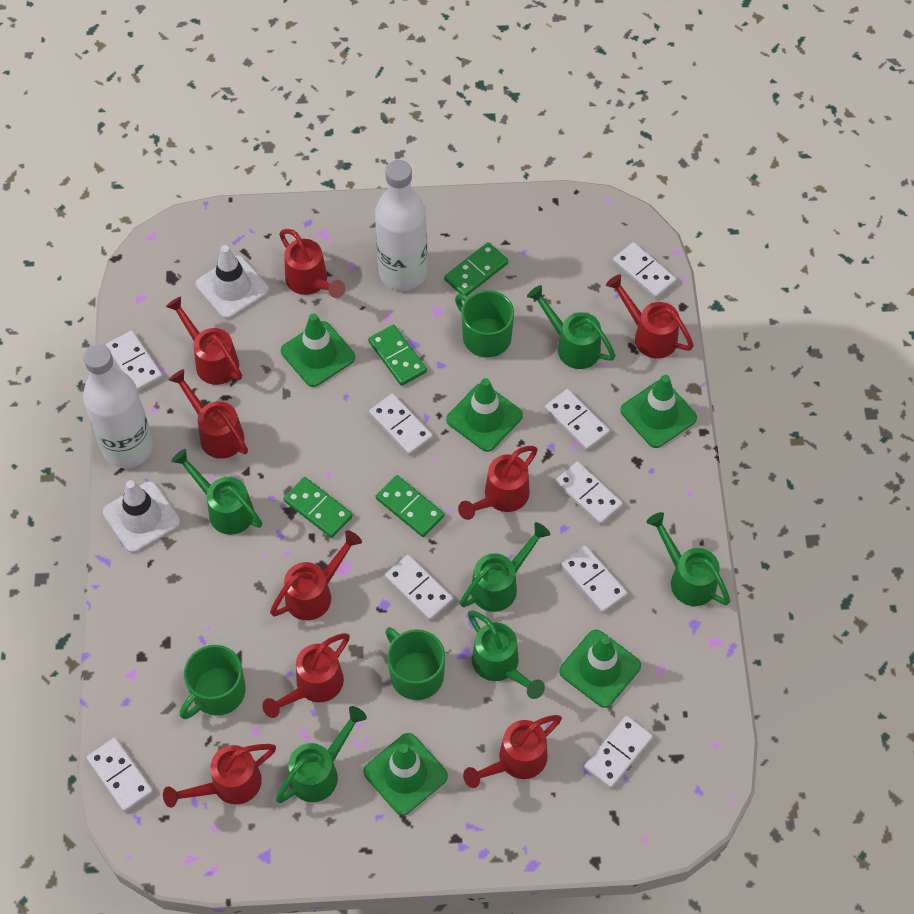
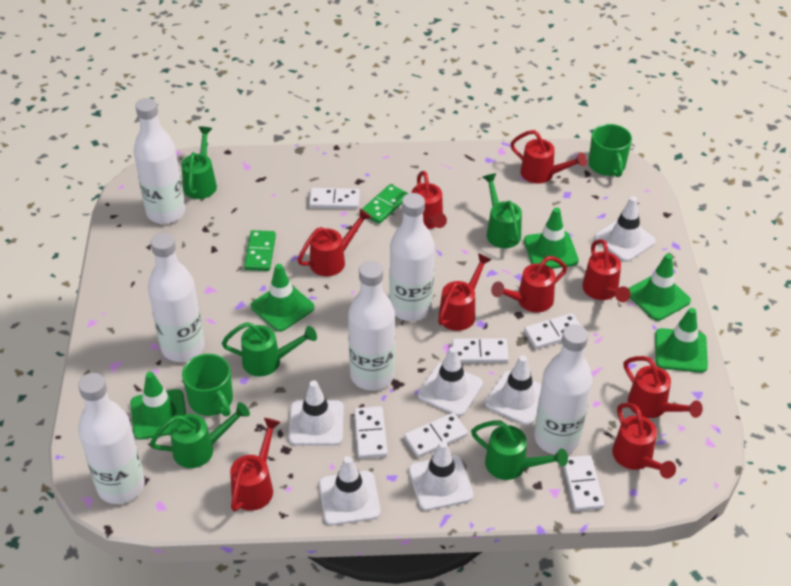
green domino: 4 -> 2
green mug: 3 -> 2
green watering can: 6 -> 5
white bottle: 2 -> 6
white domino: 9 -> 6
white traffic cone: 2 -> 6

